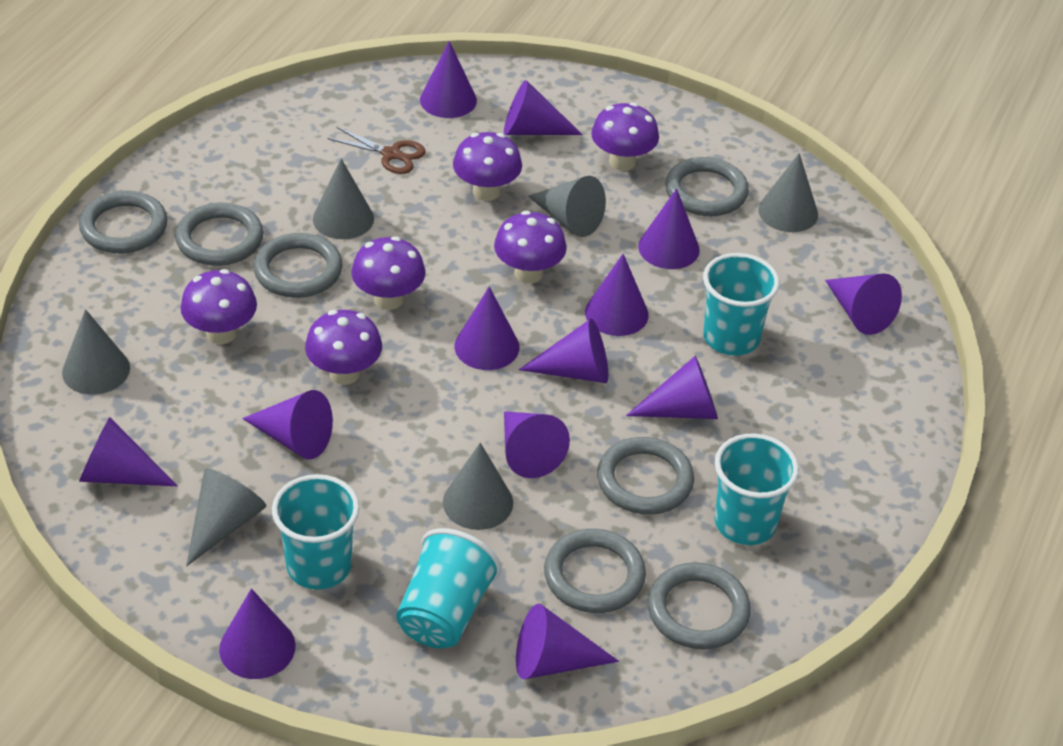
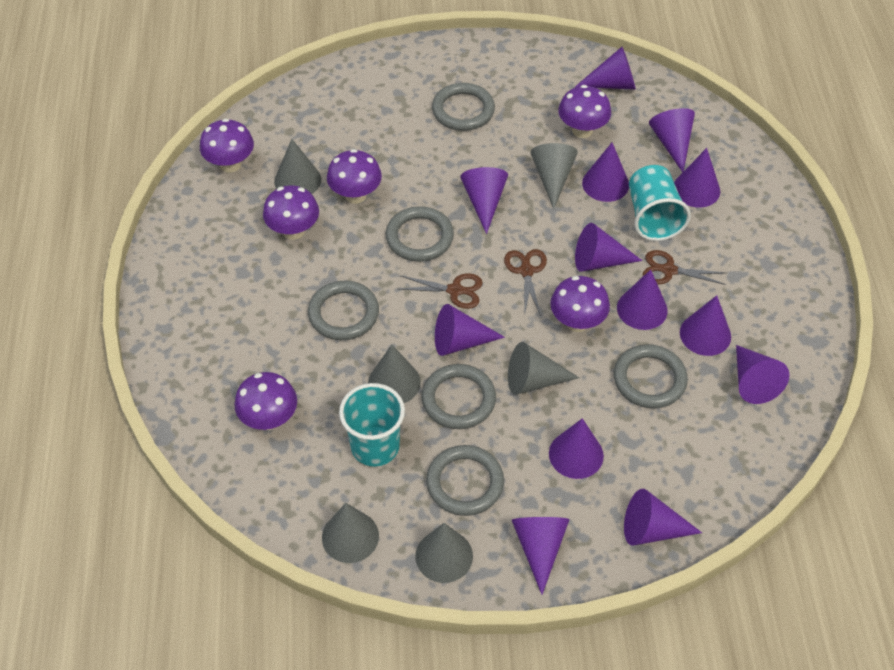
brown scissors: 1 -> 3
grey ring: 7 -> 6
turquoise cup: 4 -> 2

